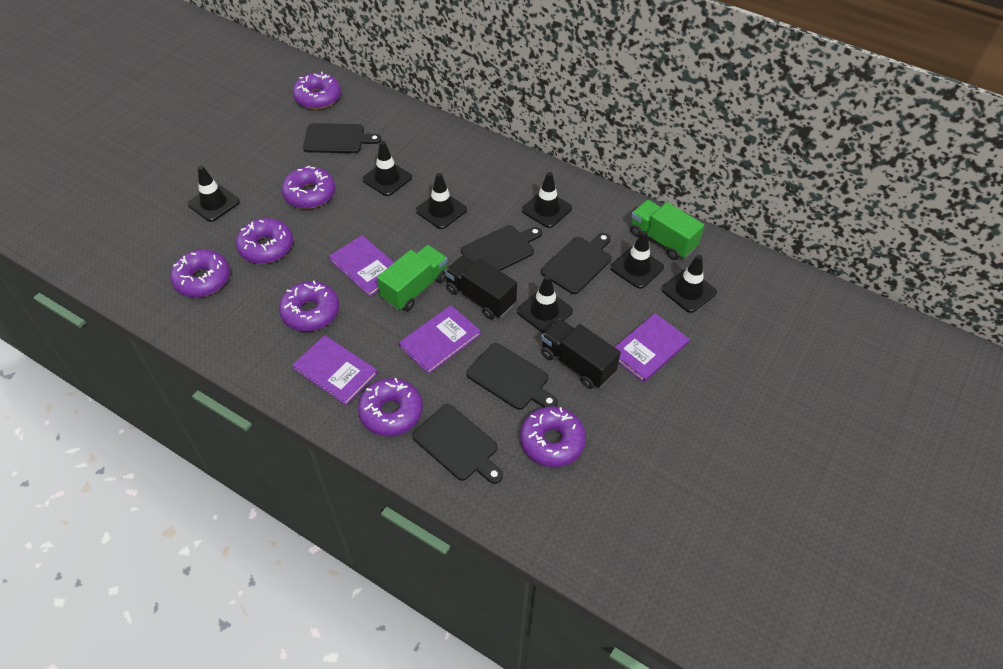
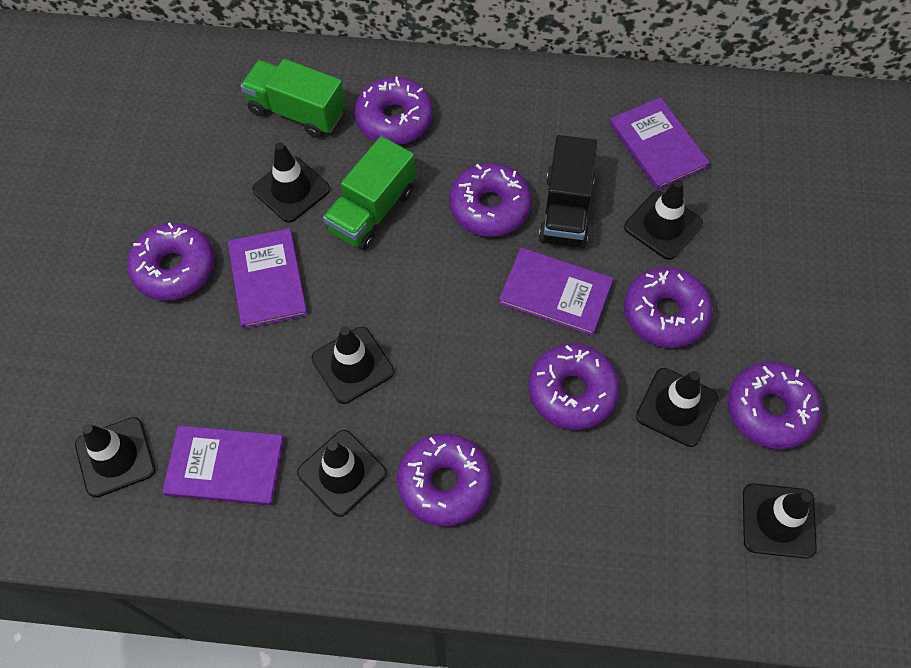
black cutting board: 5 -> 0
black truck: 2 -> 1

